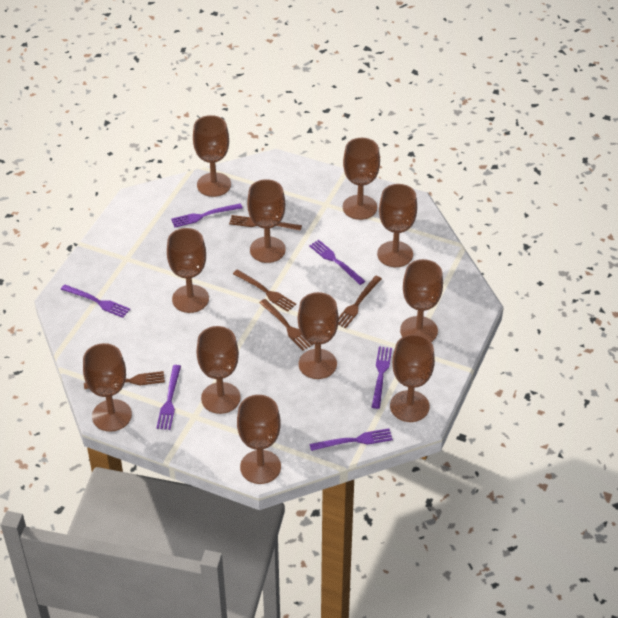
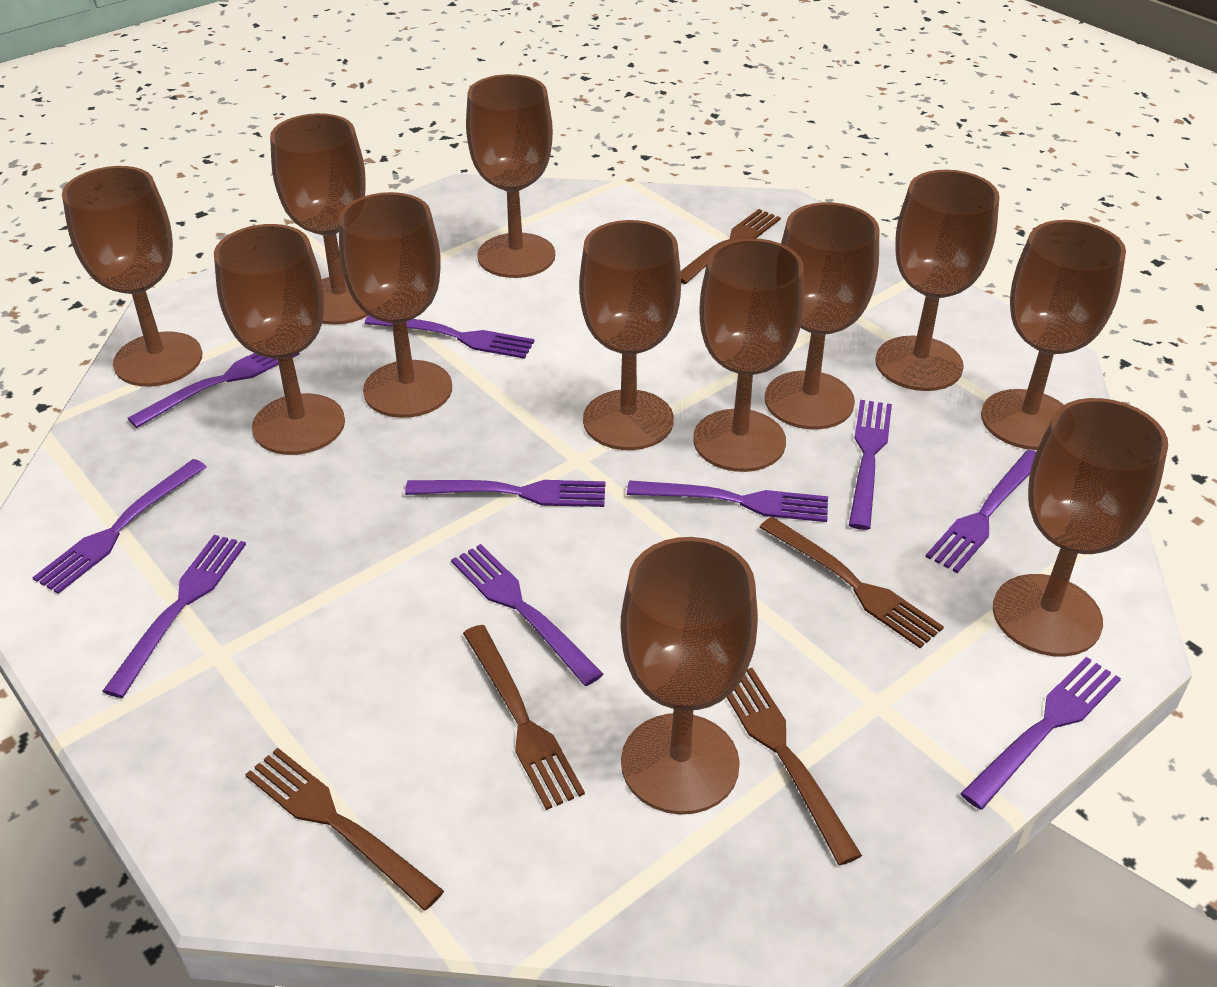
brown goblet: 11 -> 12
purple fork: 6 -> 10

